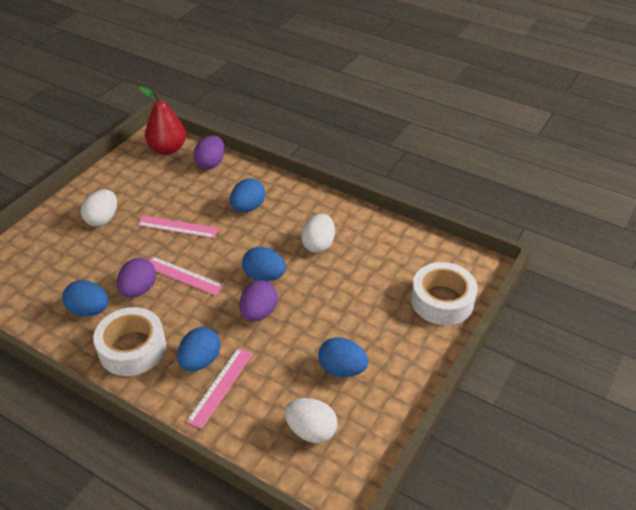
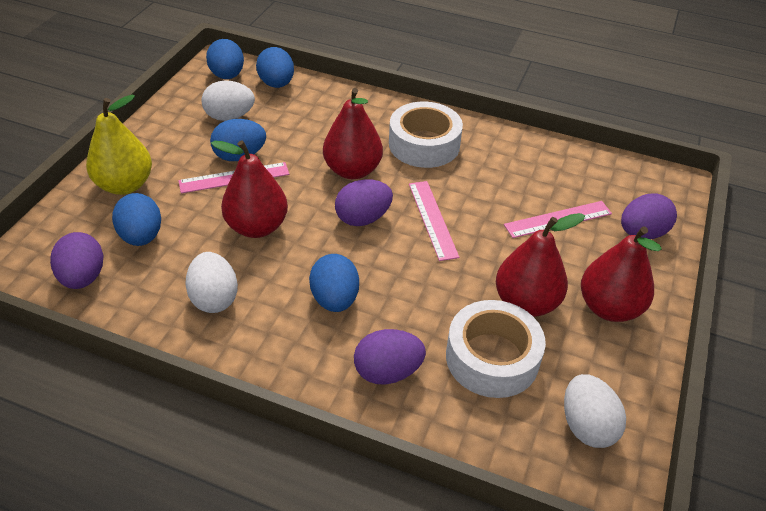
purple egg: 3 -> 4
red pear: 1 -> 4
yellow pear: 0 -> 1

